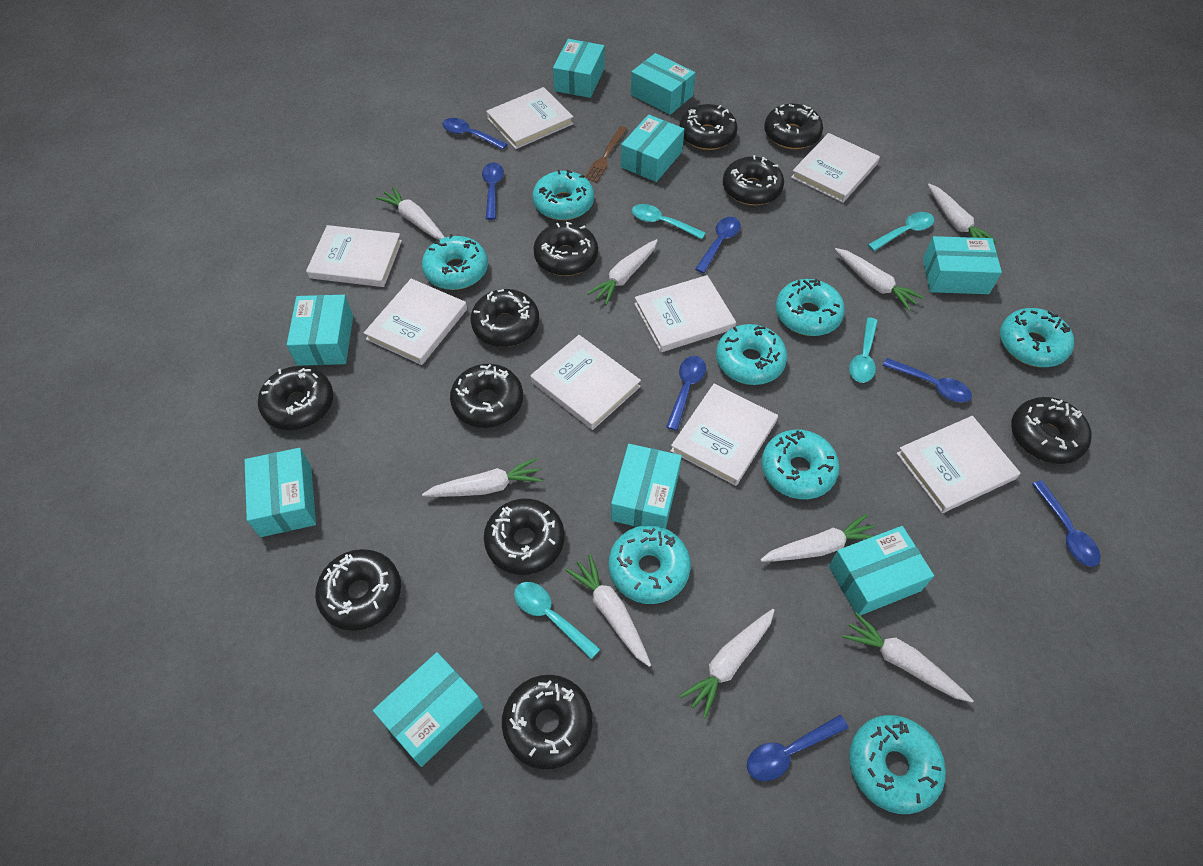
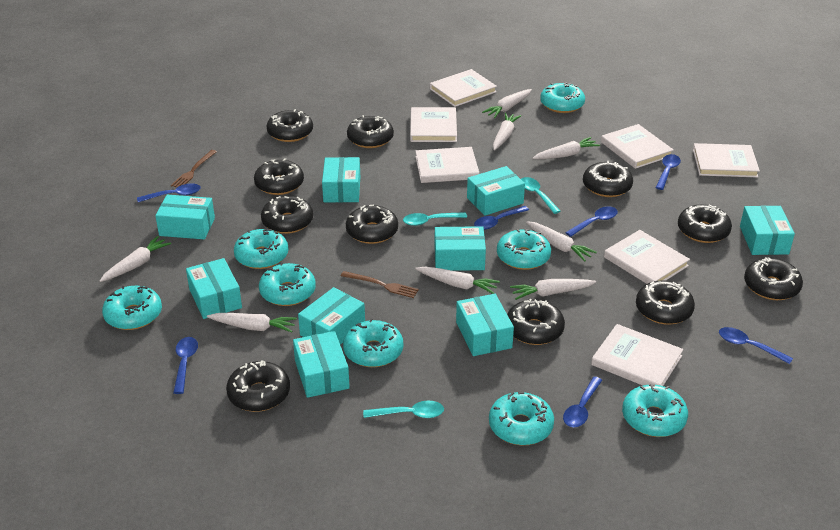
brown fork: 1 -> 2
turquoise spoon: 4 -> 3
white book: 8 -> 7
white carrot: 9 -> 8

